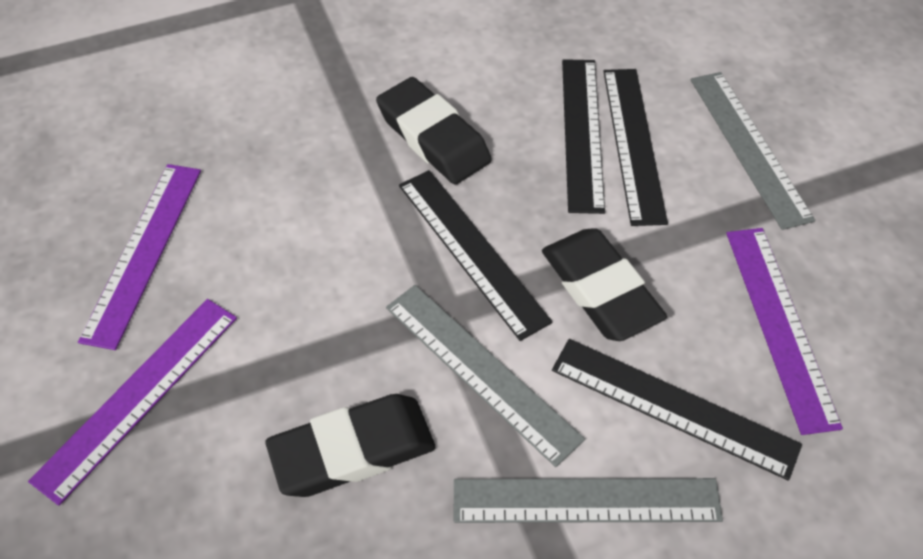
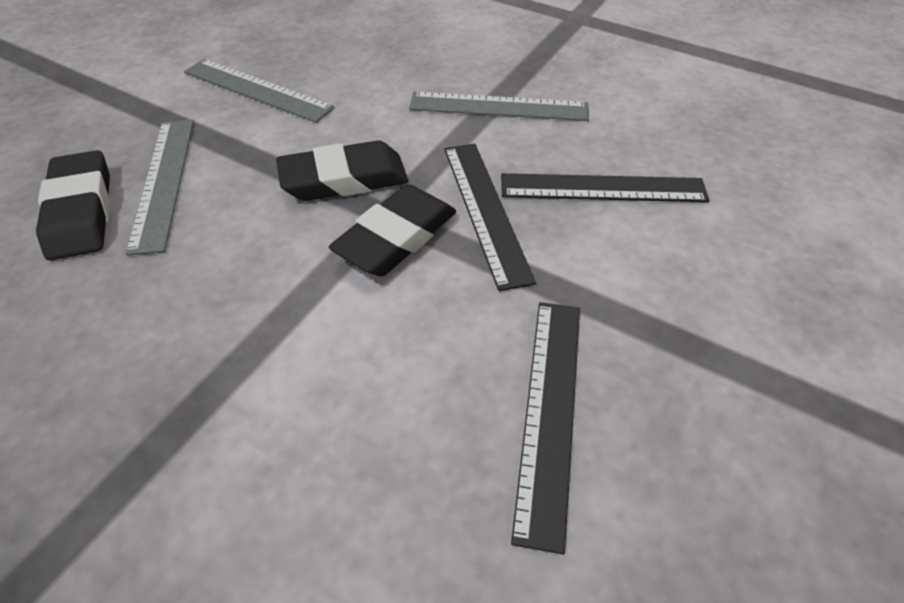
black ruler: 4 -> 3
purple ruler: 3 -> 0

